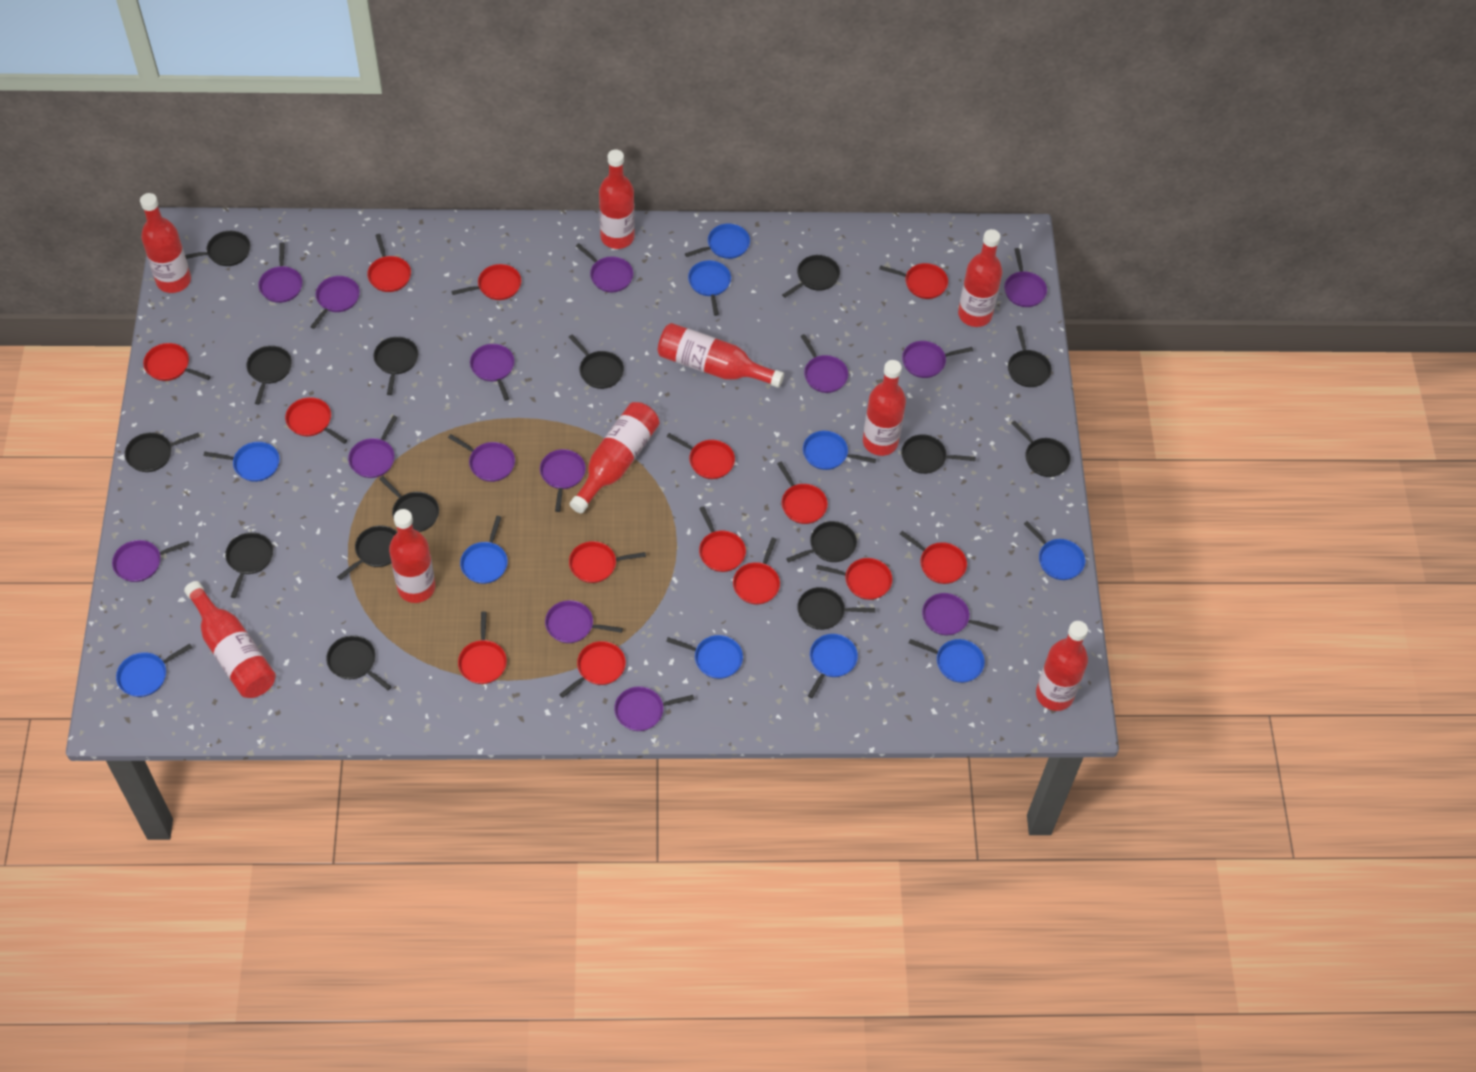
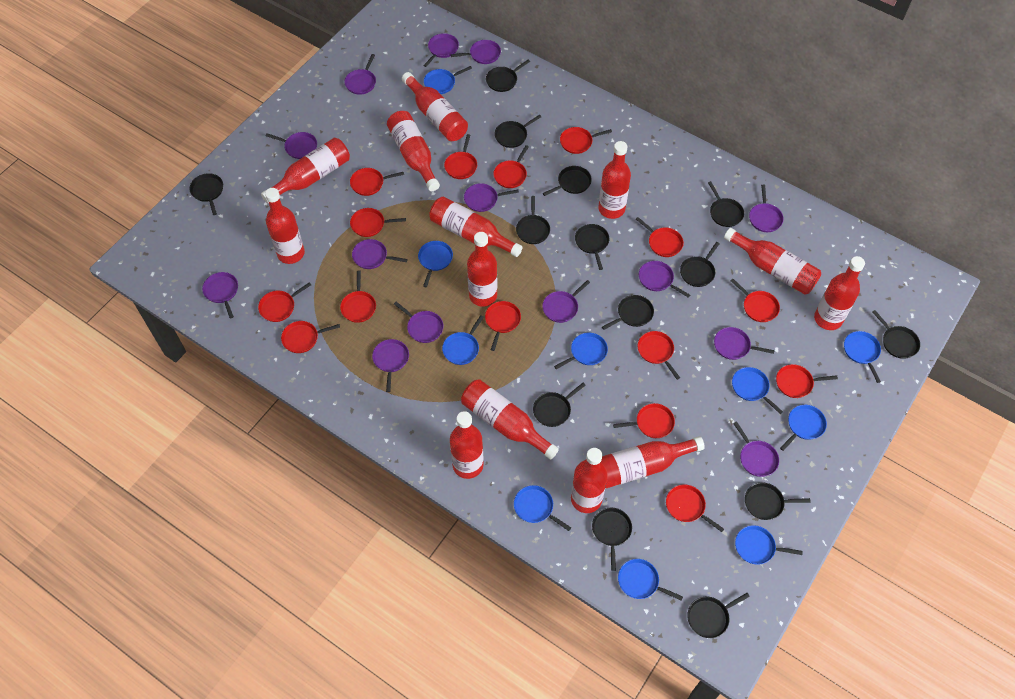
black pan: 15 -> 14
red bottle: 9 -> 13
red pan: 14 -> 15

